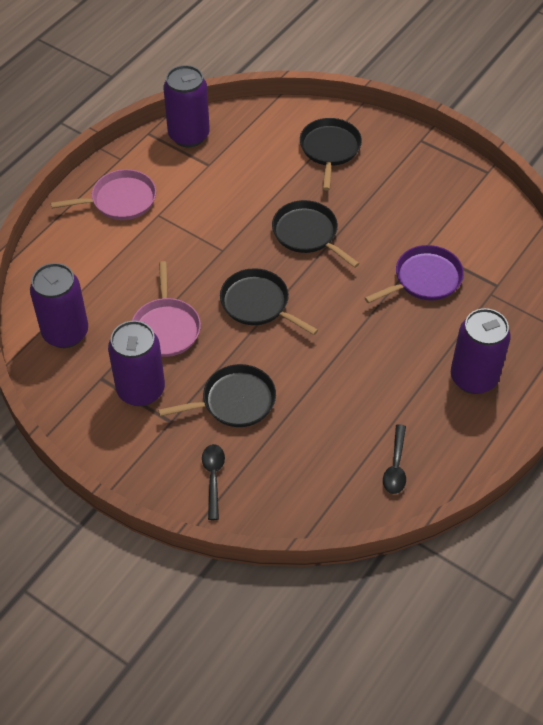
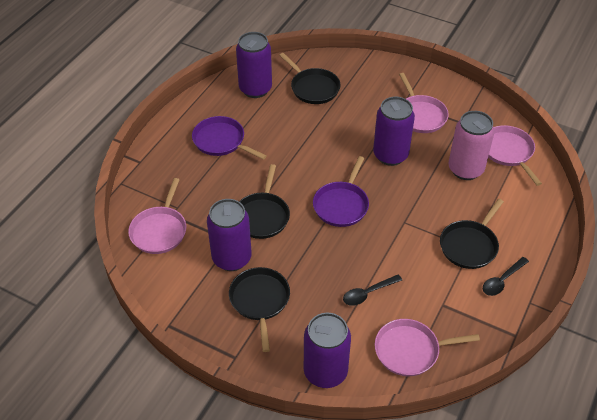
pink can: 0 -> 1
pink pan: 2 -> 4
purple pan: 1 -> 2

